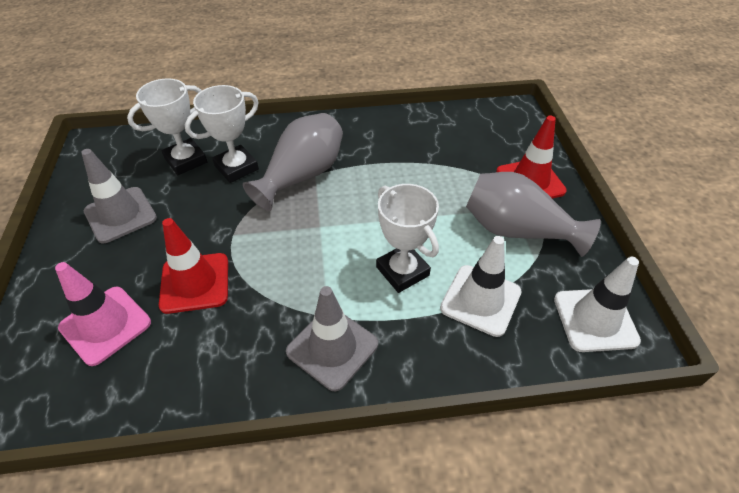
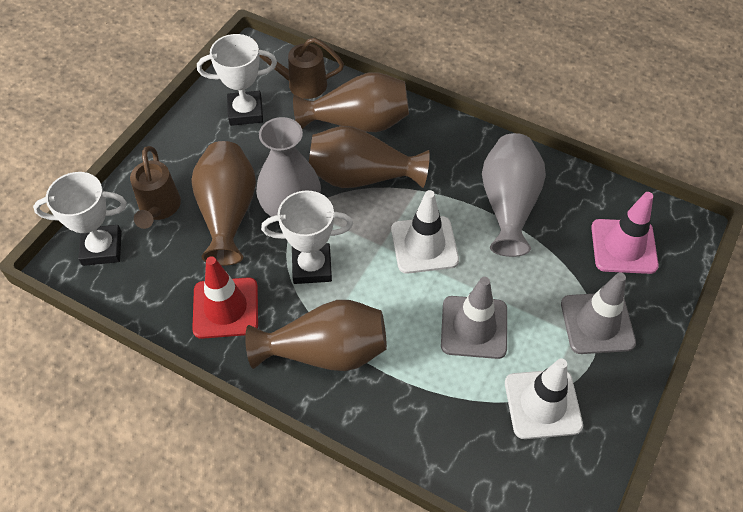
brown vase: 0 -> 4
brown watering can: 0 -> 2
red traffic cone: 2 -> 1

